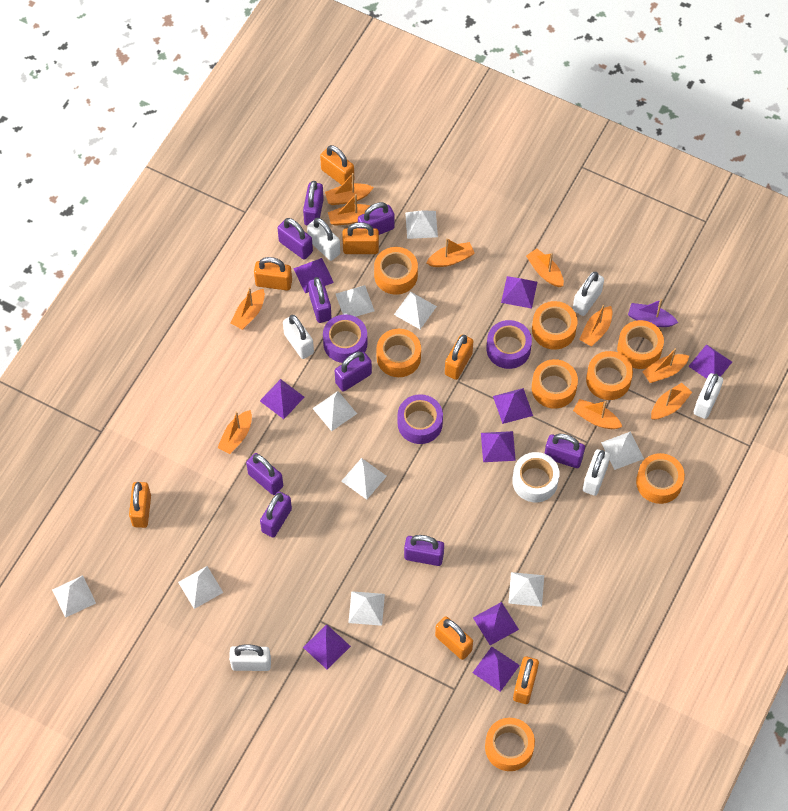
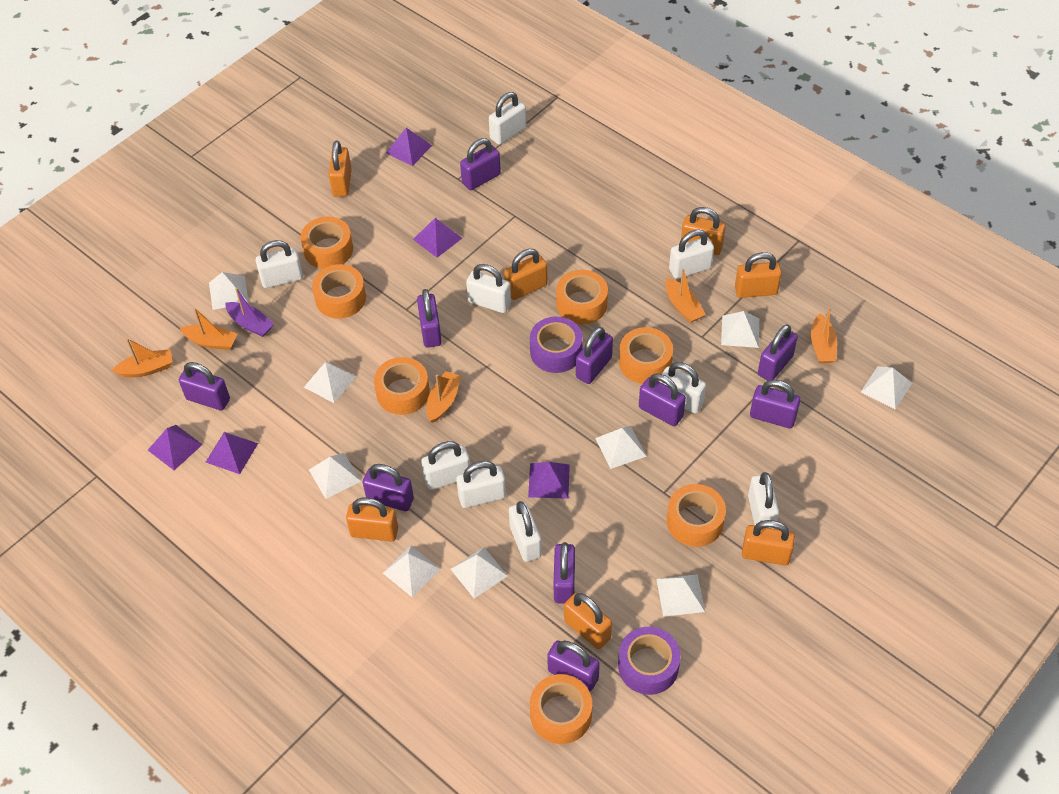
orange boat: 10 -> 5
orange tape: 8 -> 7
purple padlock: 9 -> 10
purple pyramid: 9 -> 5
purple tape: 3 -> 2
white padlock: 6 -> 9
white pyramid: 10 -> 9
white tape: 1 -> 0

